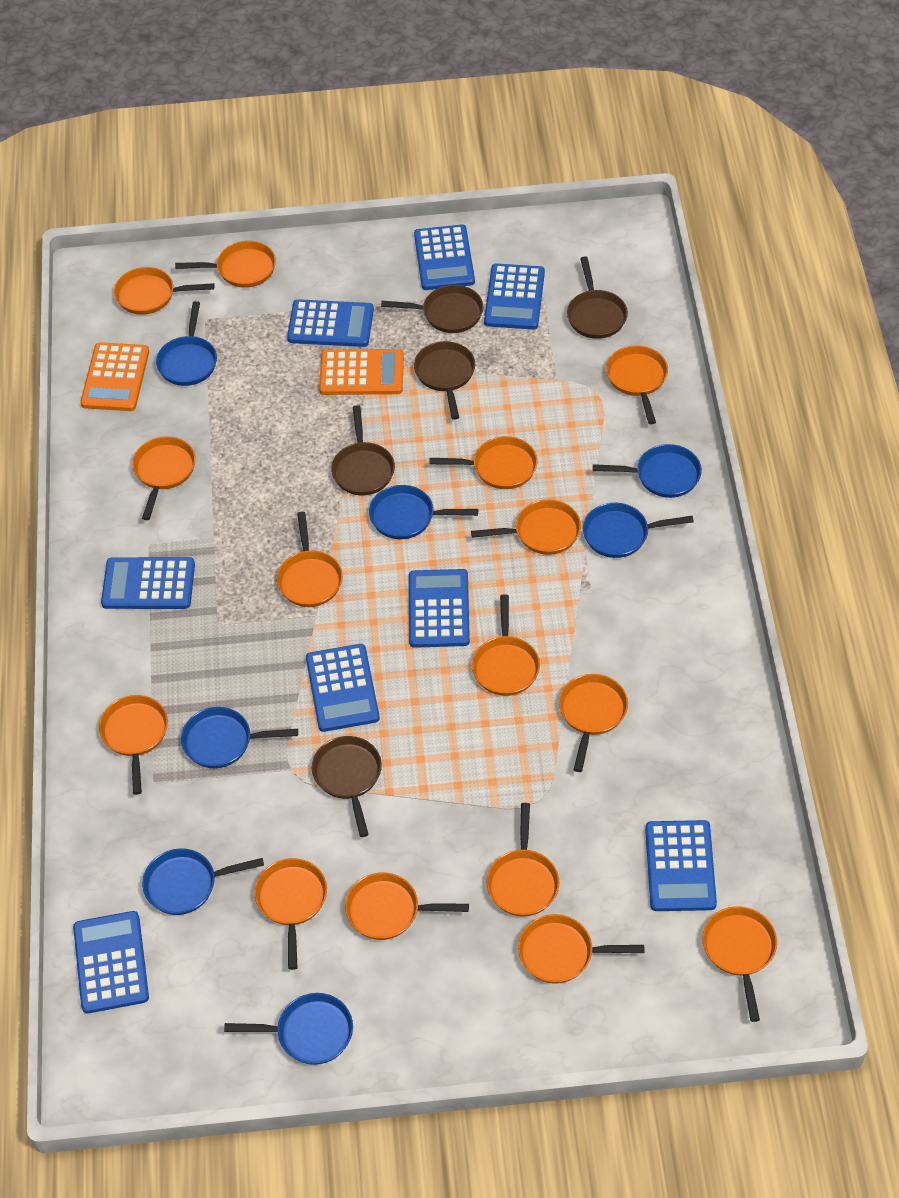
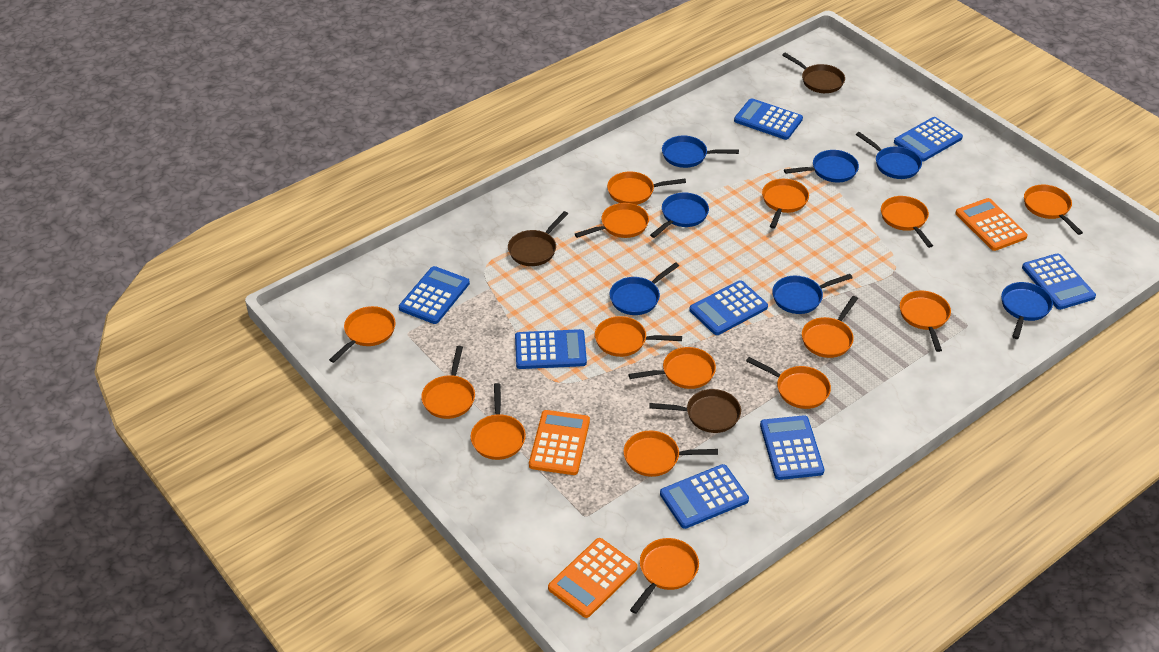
brown pan: 5 -> 3
orange calculator: 2 -> 3

